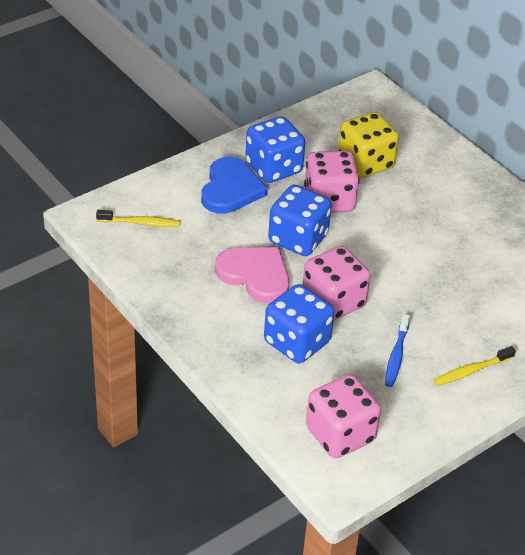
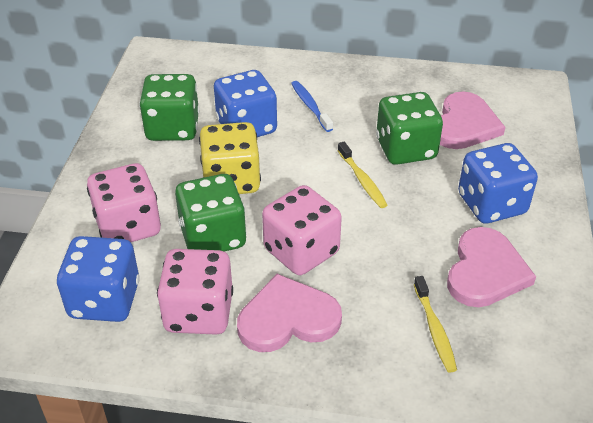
blue heart: 1 -> 0
green dice: 0 -> 3
pink heart: 1 -> 3

